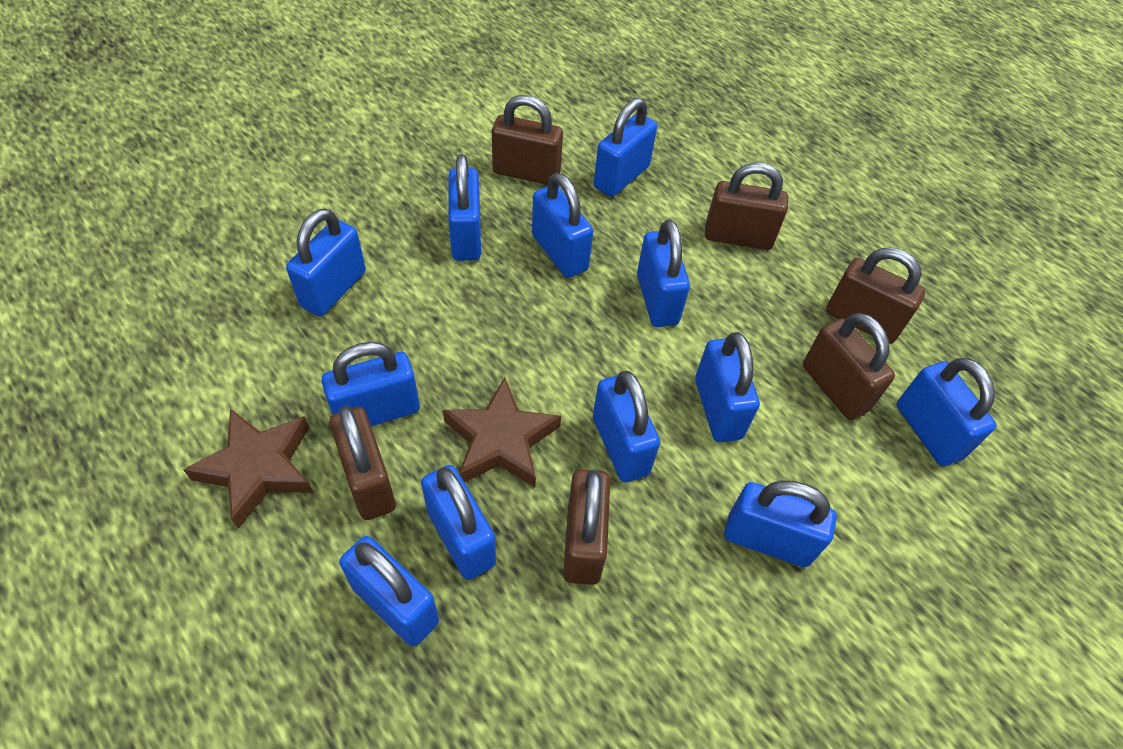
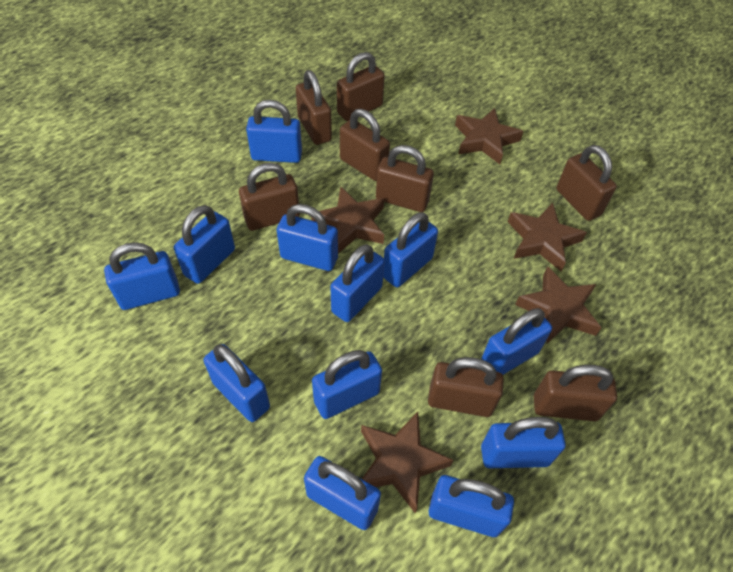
brown padlock: 6 -> 8
brown star: 2 -> 5

